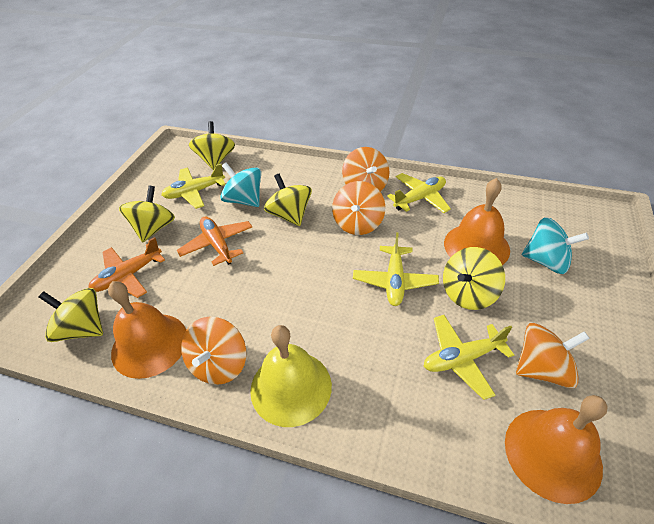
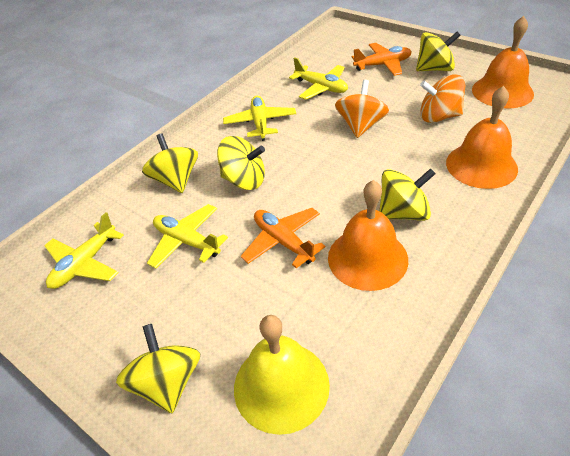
orange spinning top: 4 -> 2
turquoise spinning top: 2 -> 0

